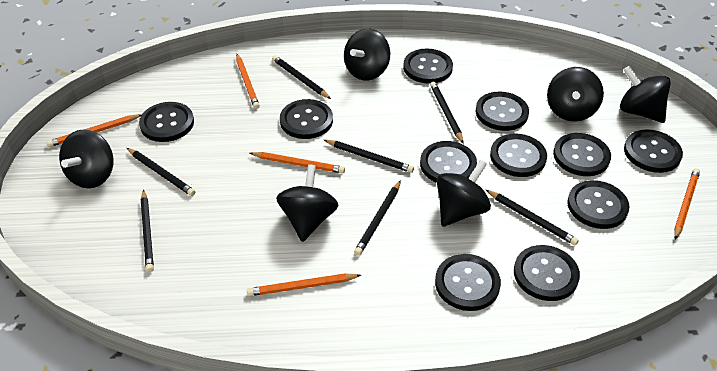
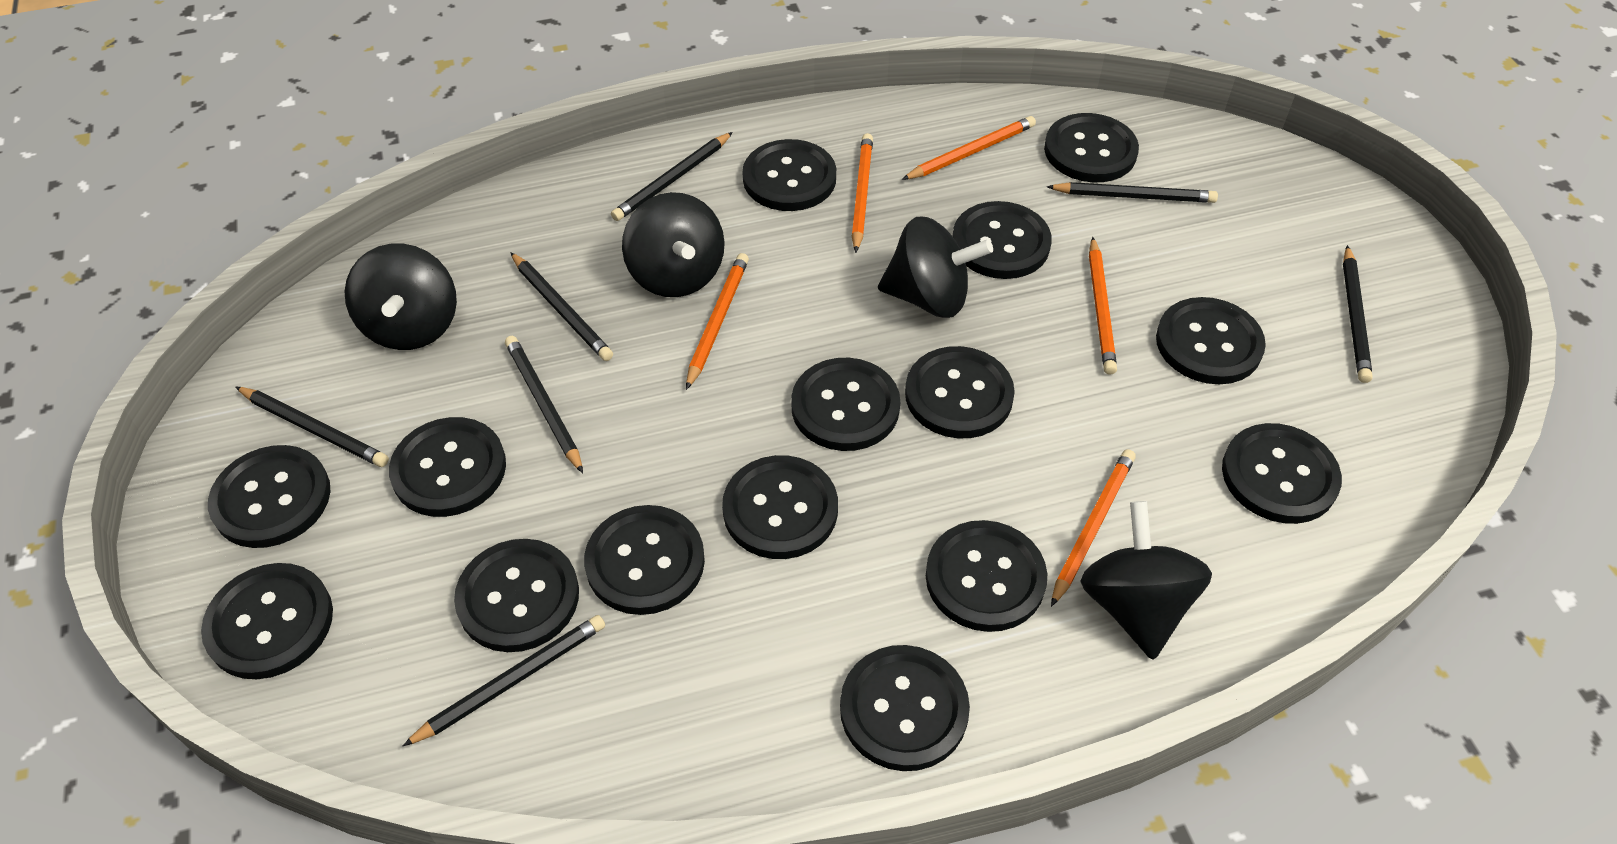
black button: 11 -> 15
black spinning top: 6 -> 4

